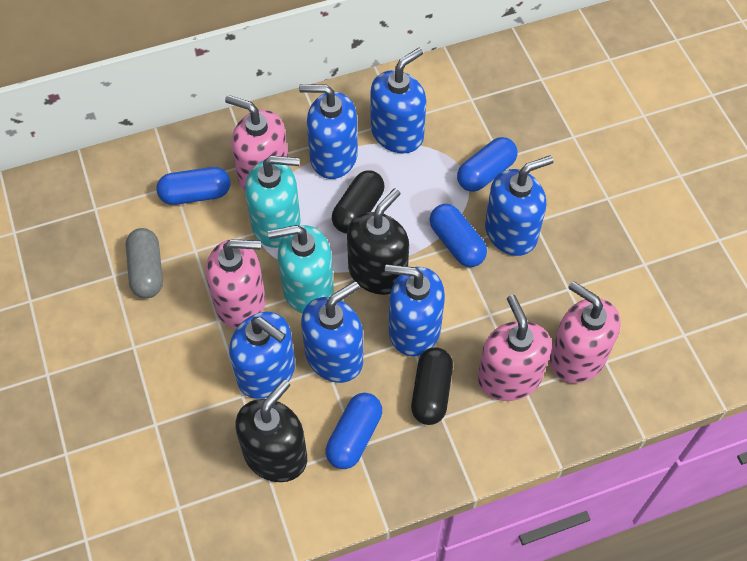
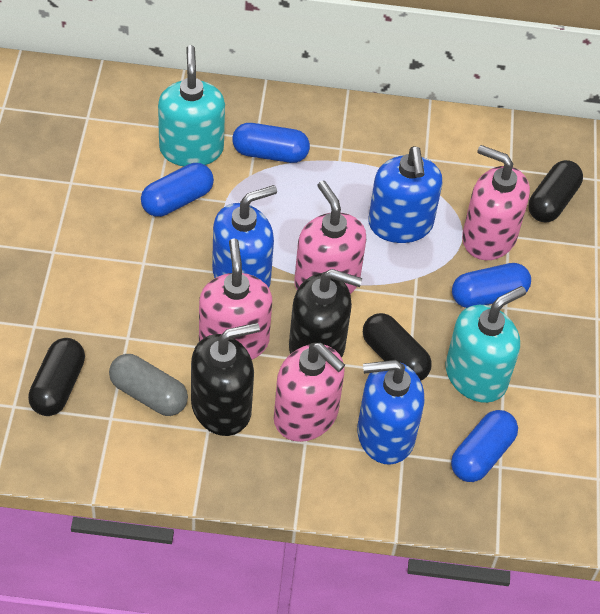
black capsule: 2 -> 3
blue soap dispenser: 6 -> 3

